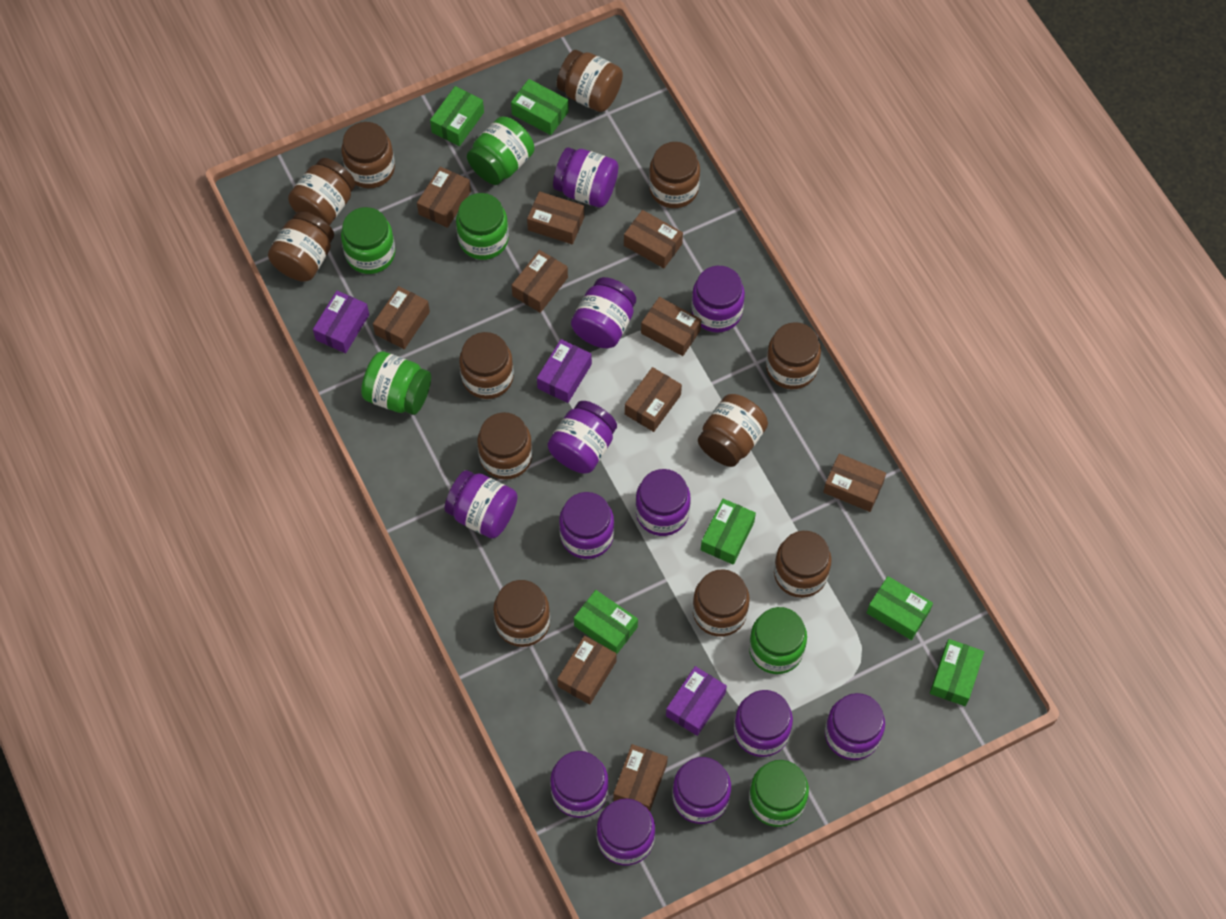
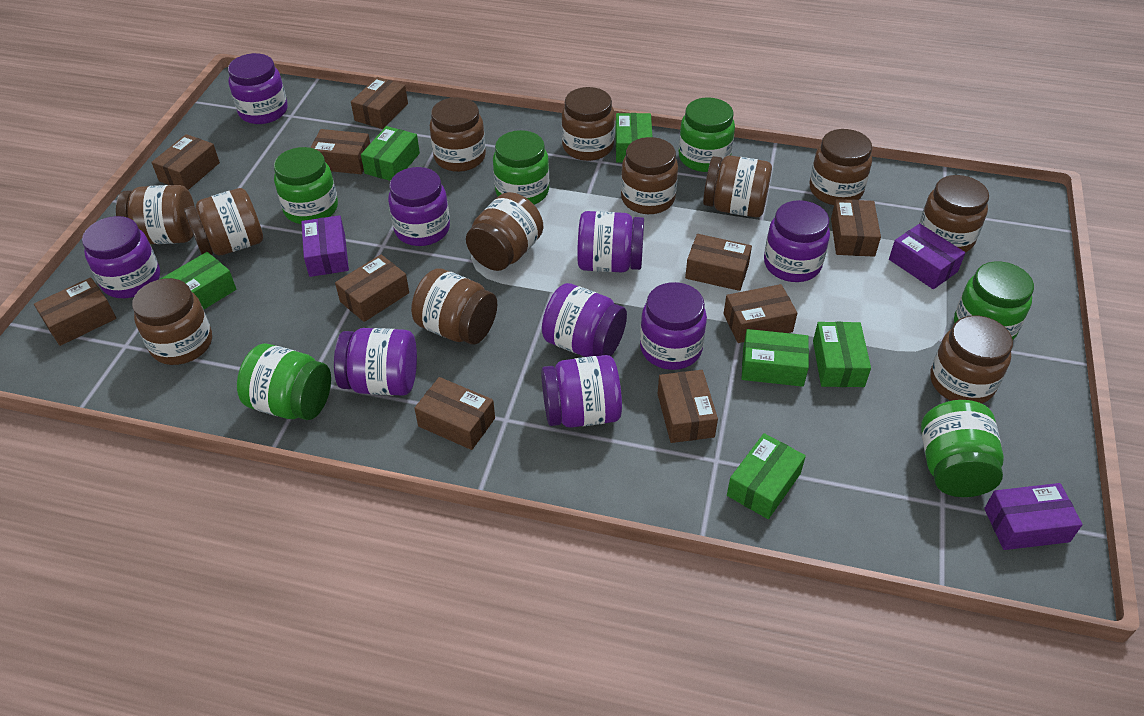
purple jar: 12 -> 9

